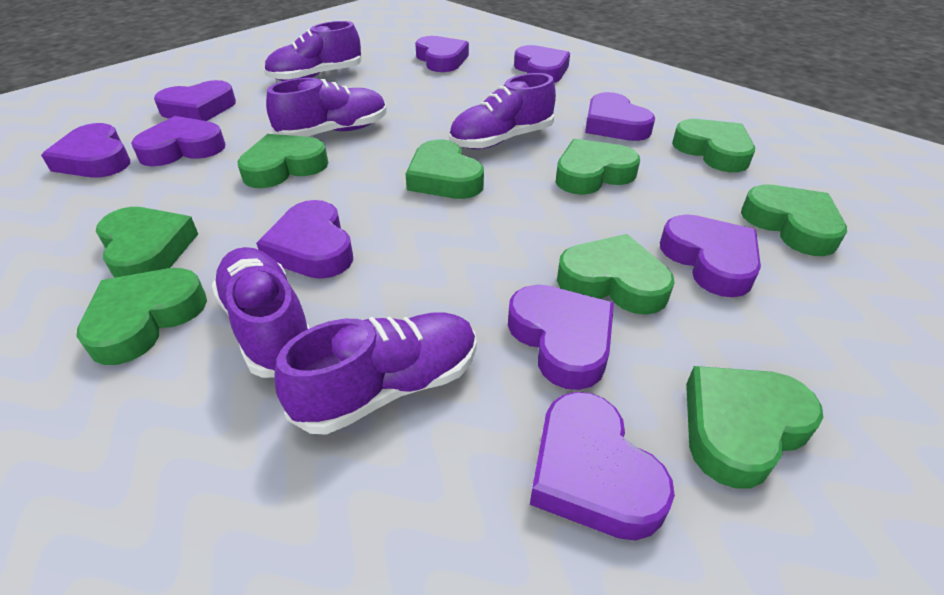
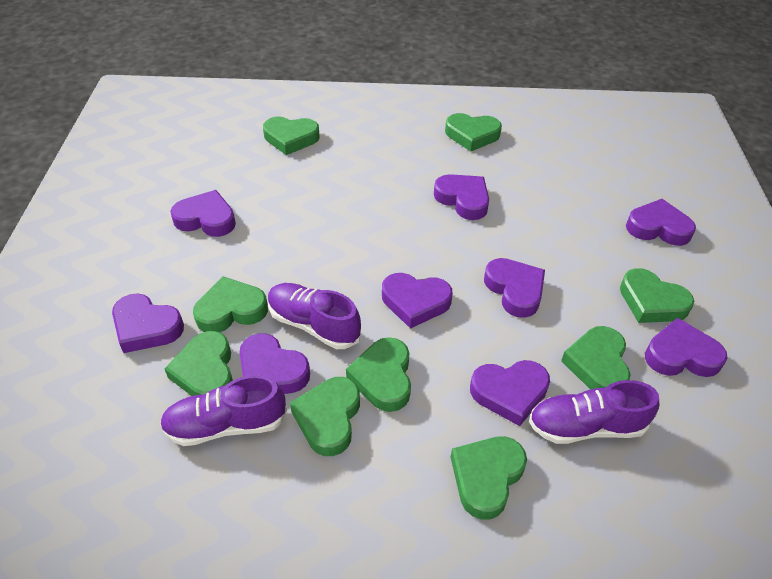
purple heart: 10 -> 9
purple shoe: 5 -> 3

